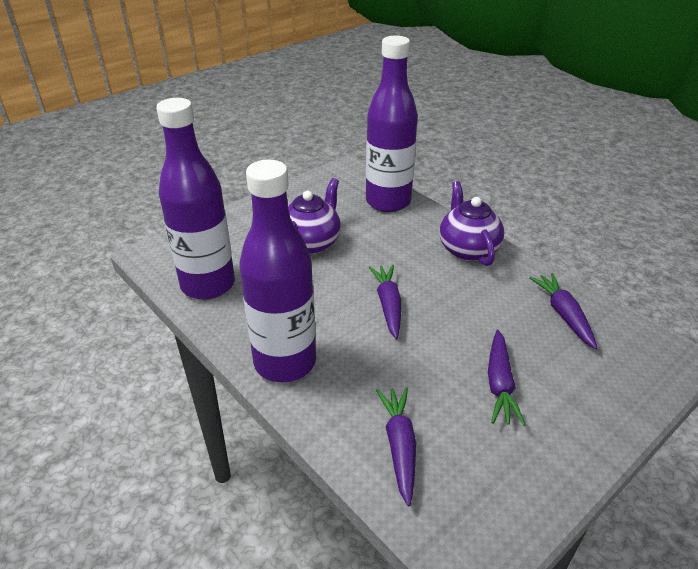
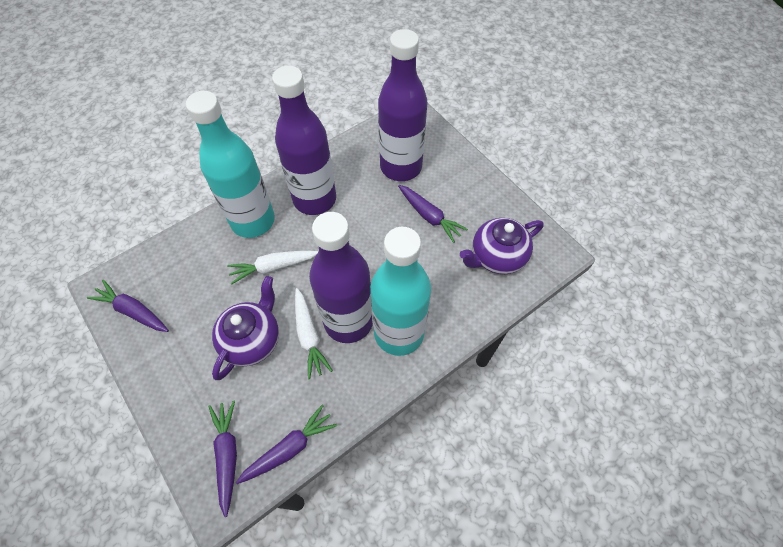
turquoise bottle: 0 -> 2
white carrot: 0 -> 2

